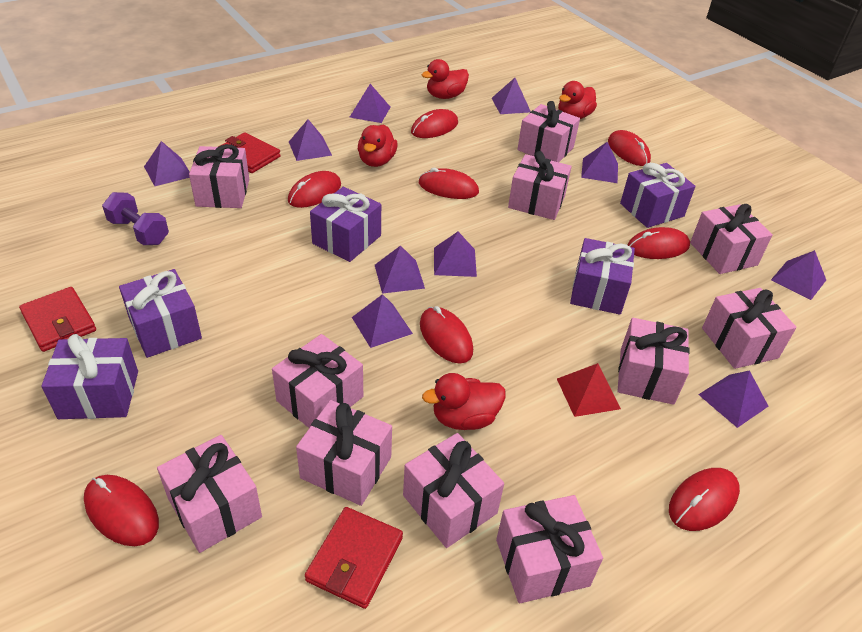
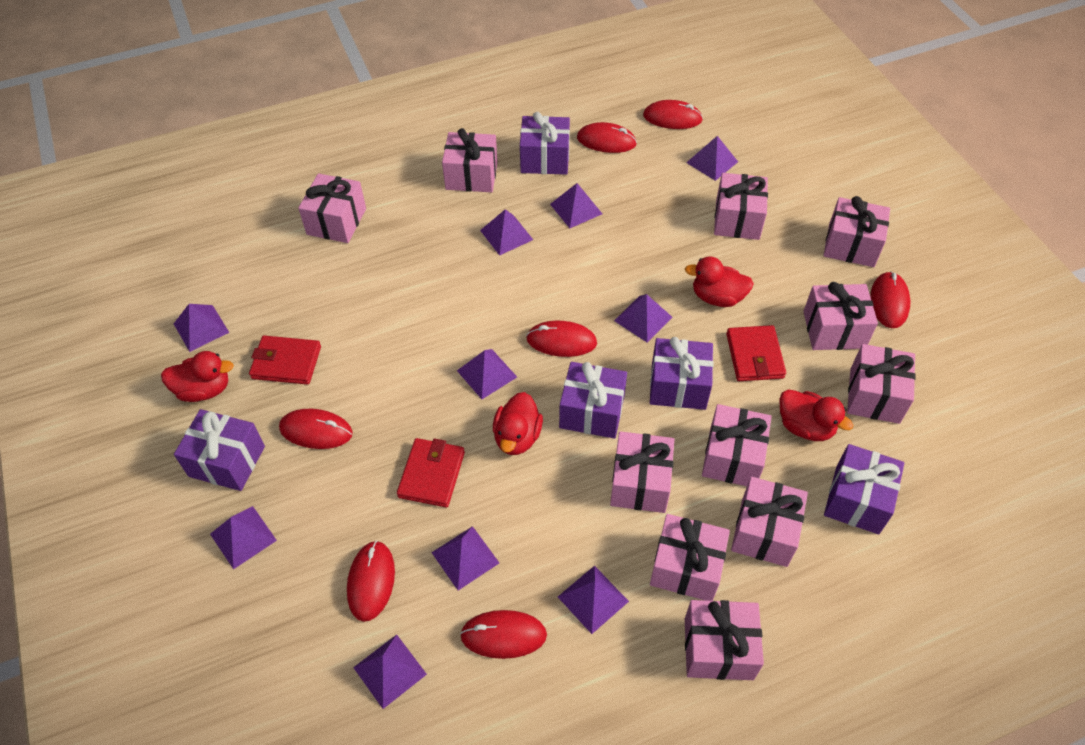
purple dumbbell: 1 -> 0
red mouse: 8 -> 7
red pyramid: 1 -> 0

